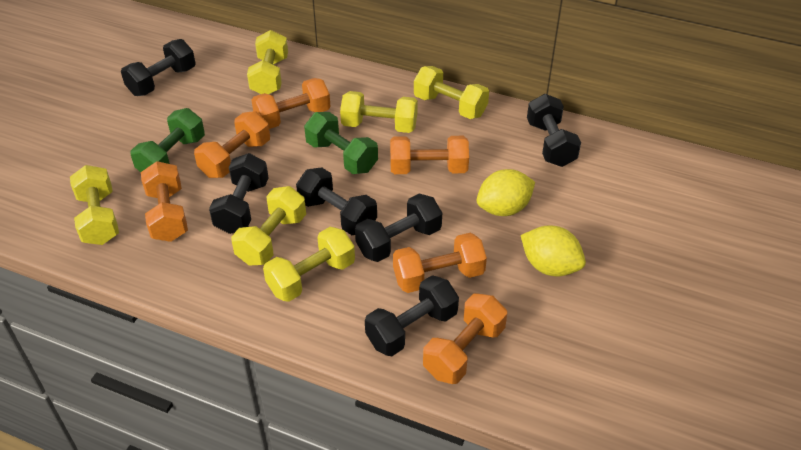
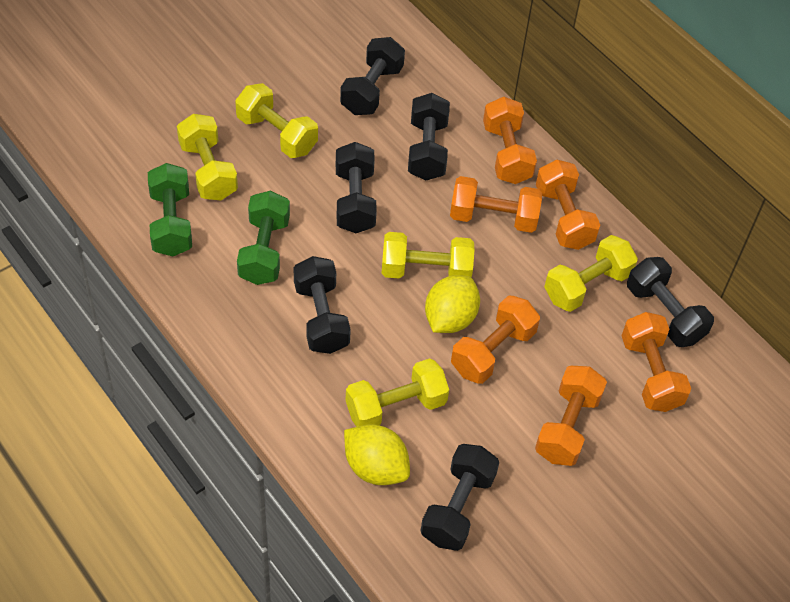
yellow dumbbell: 6 -> 5

